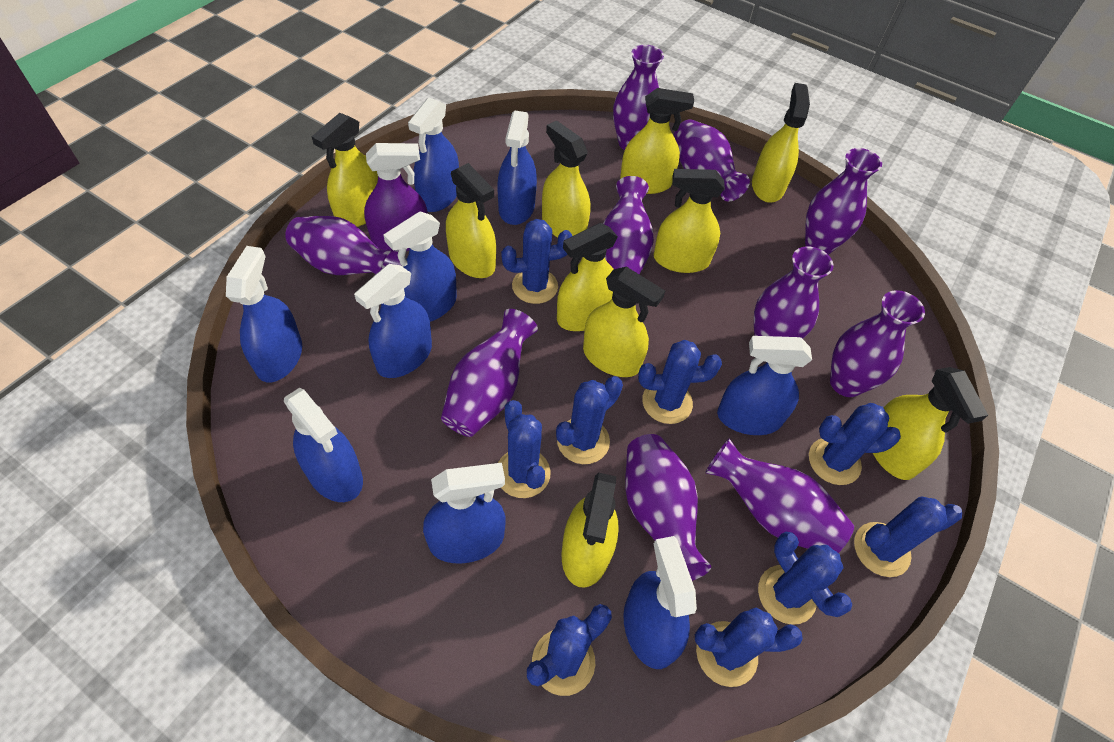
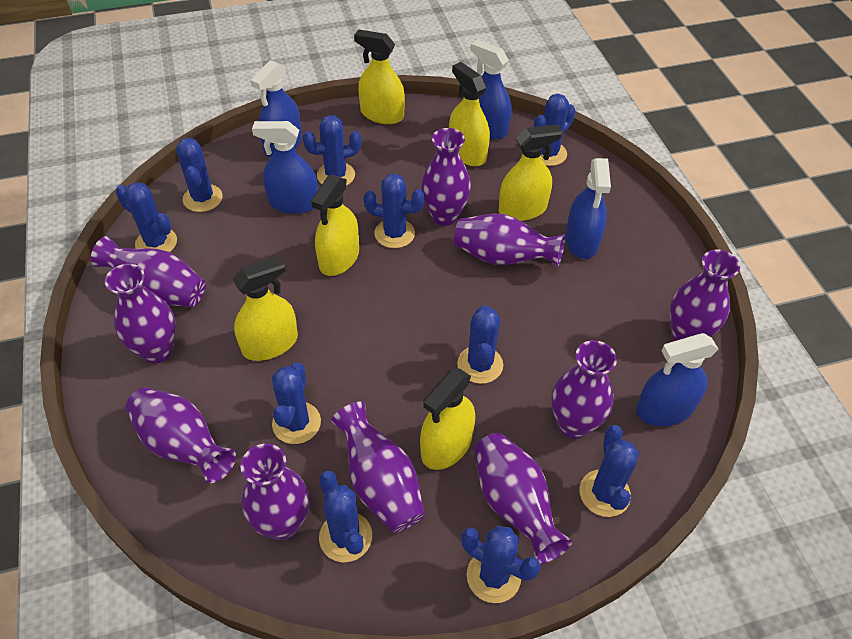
blue cactus: 9 -> 10
blue spray bottle: 9 -> 5
purple spray bottle: 1 -> 0
yellow spray bottle: 10 -> 6

